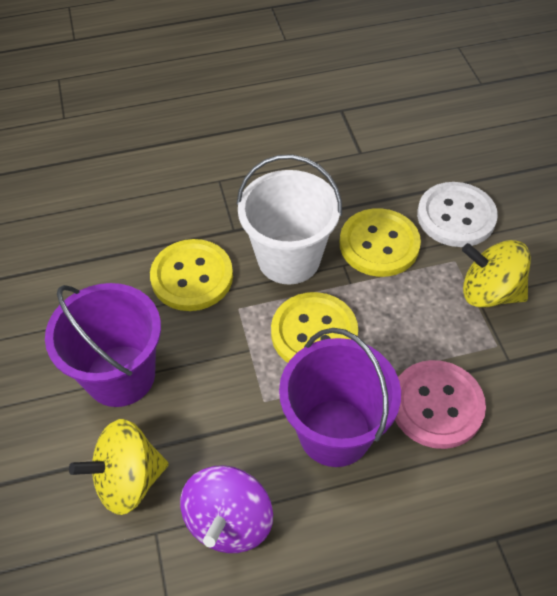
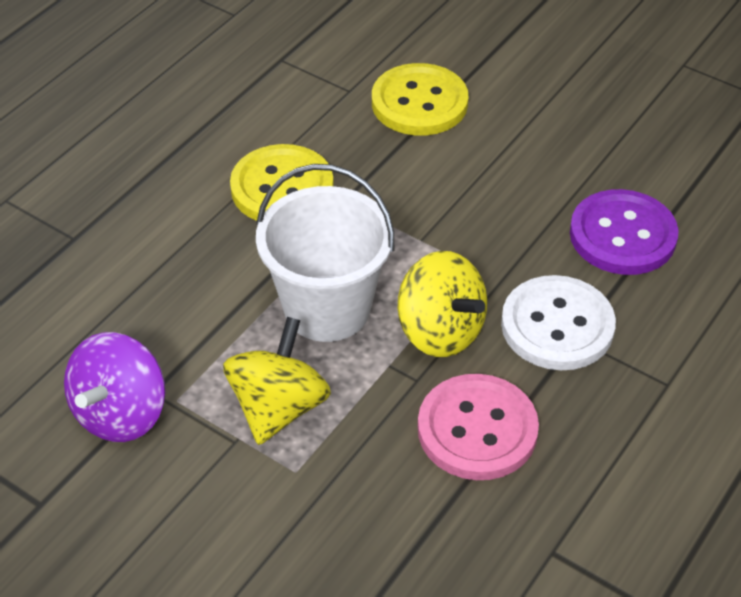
purple bucket: 2 -> 0
purple button: 0 -> 1
yellow button: 3 -> 2

